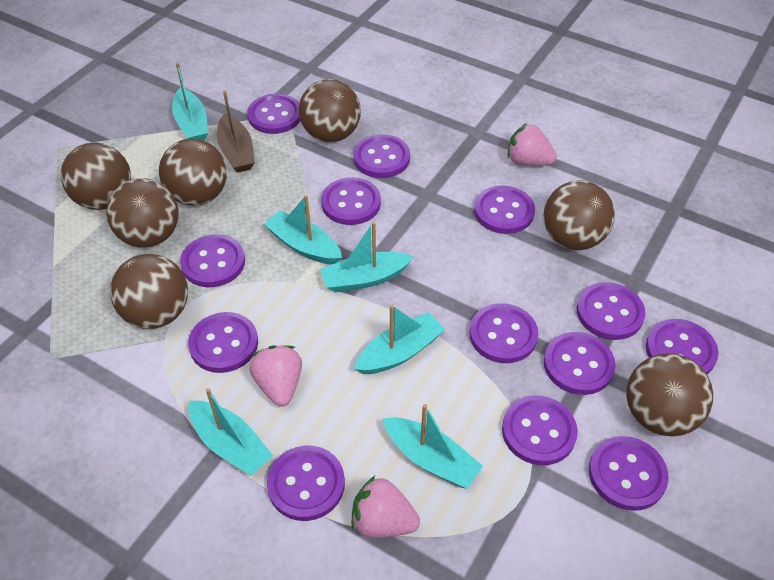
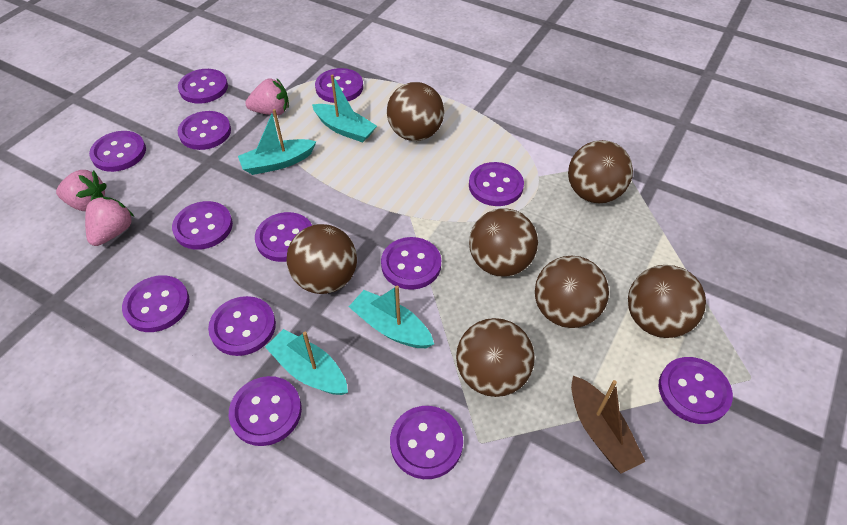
turquoise boat: 6 -> 4

